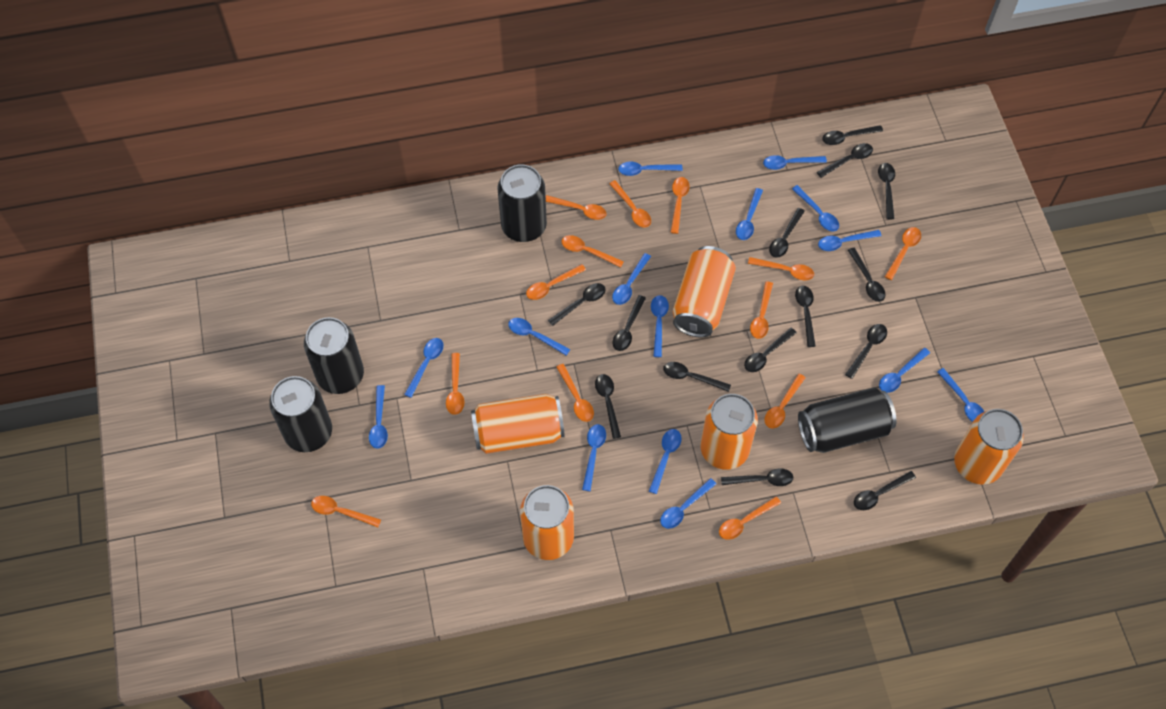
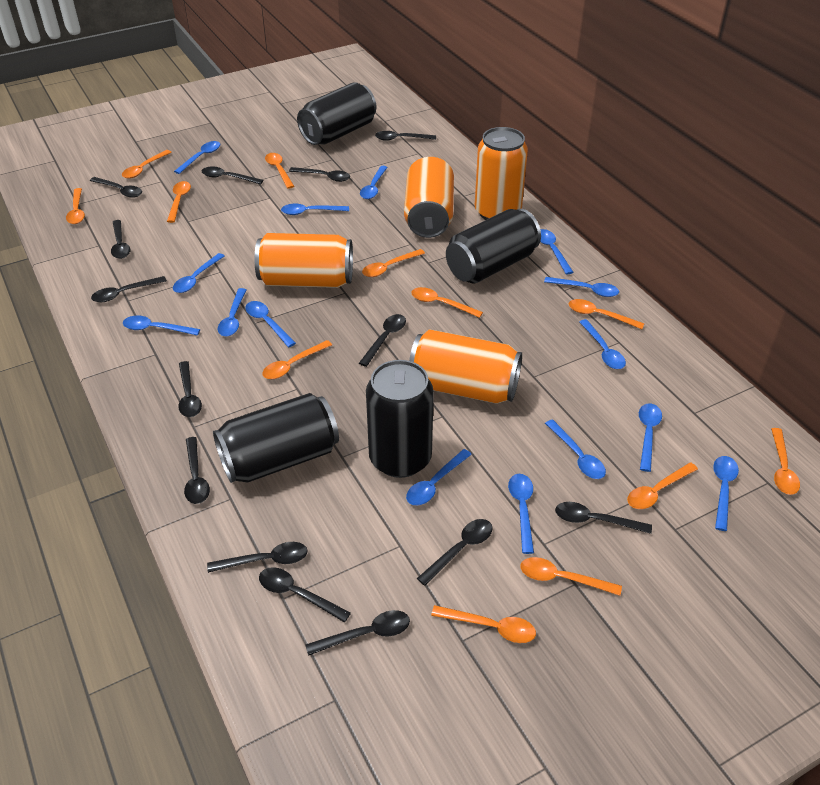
orange can: 5 -> 4
orange spoon: 13 -> 12

